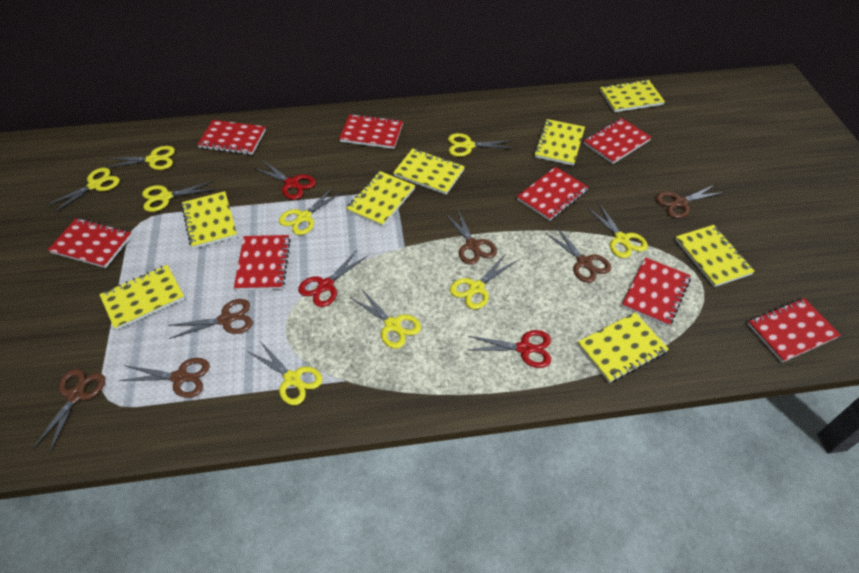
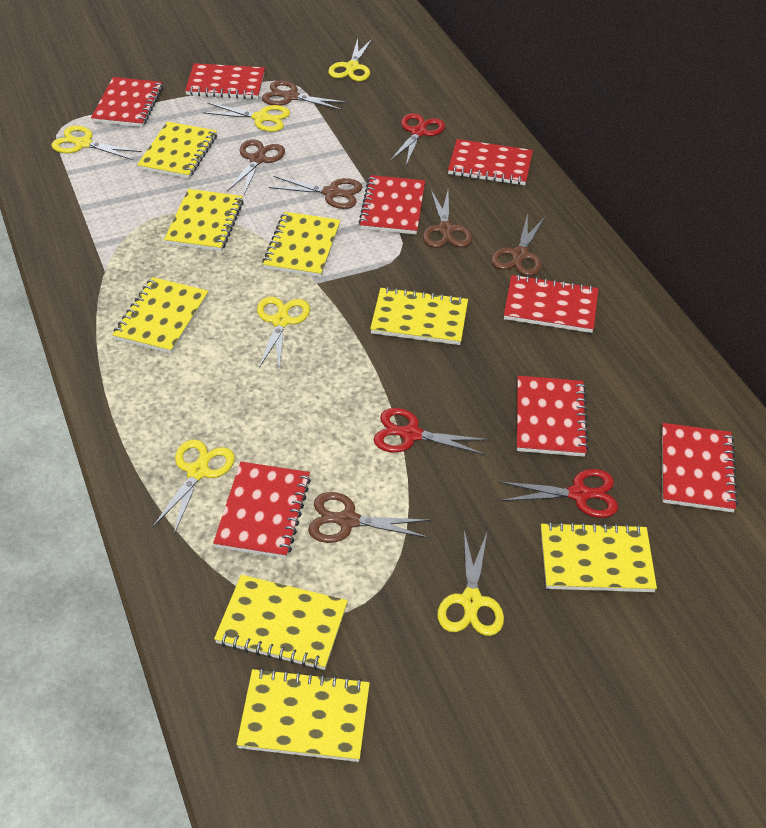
yellow scissors: 9 -> 6

